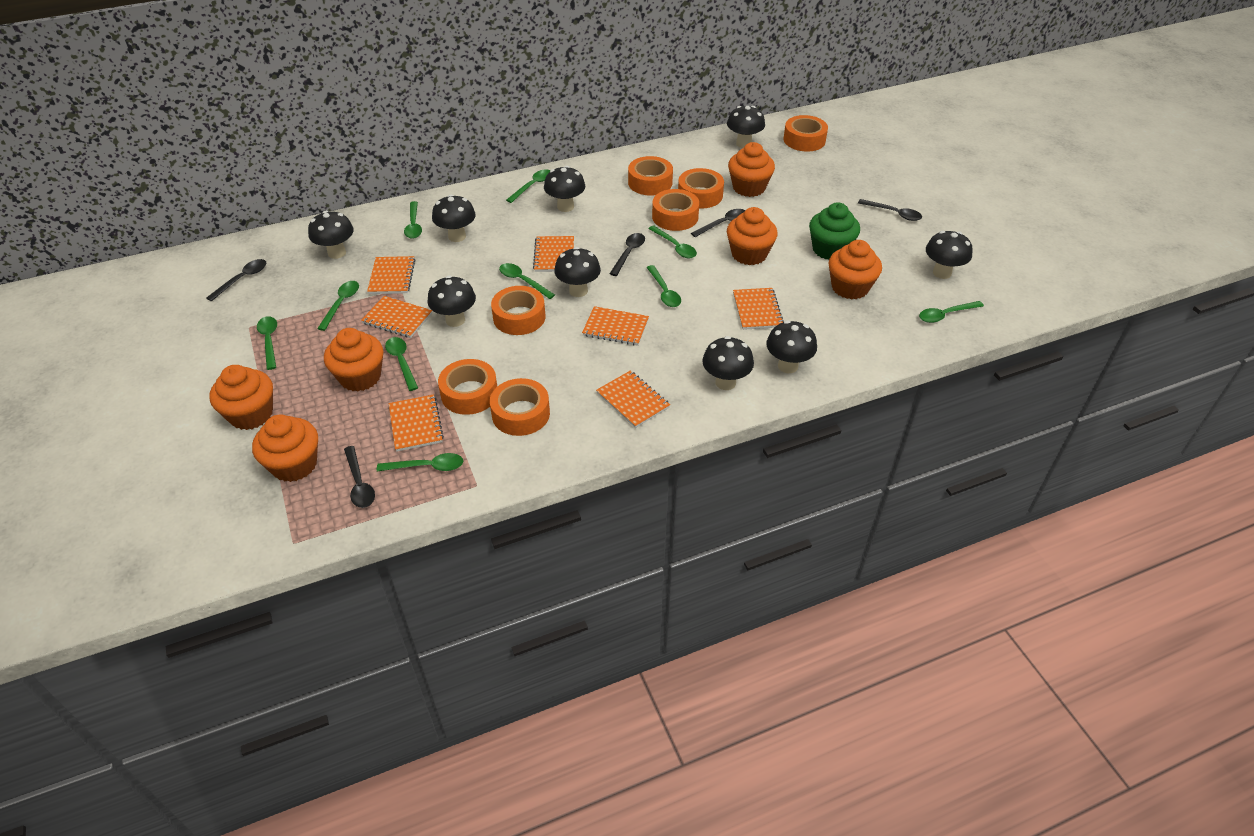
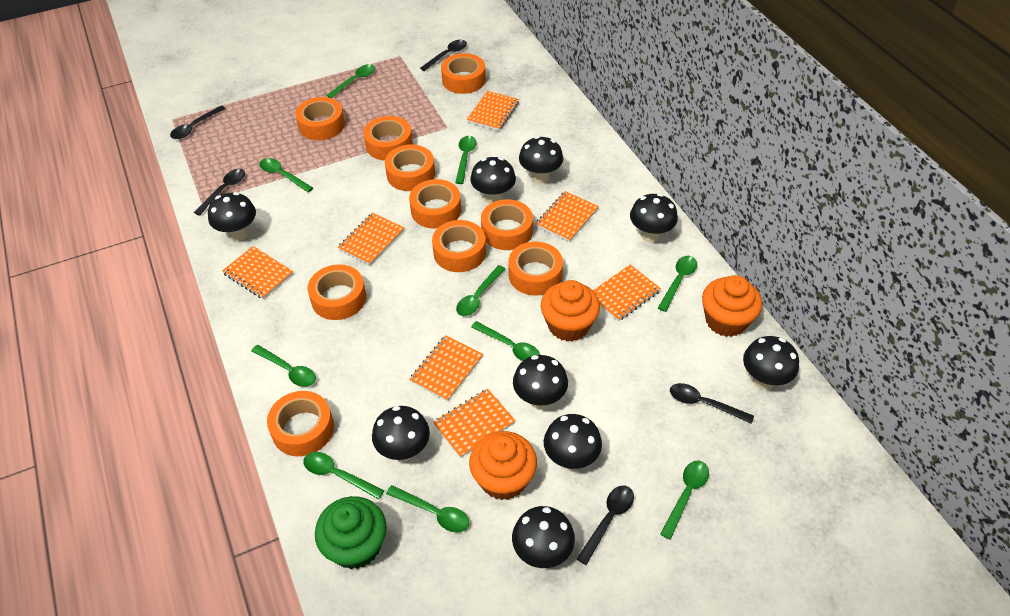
orange cupcake: 6 -> 3
orange tape: 7 -> 10

